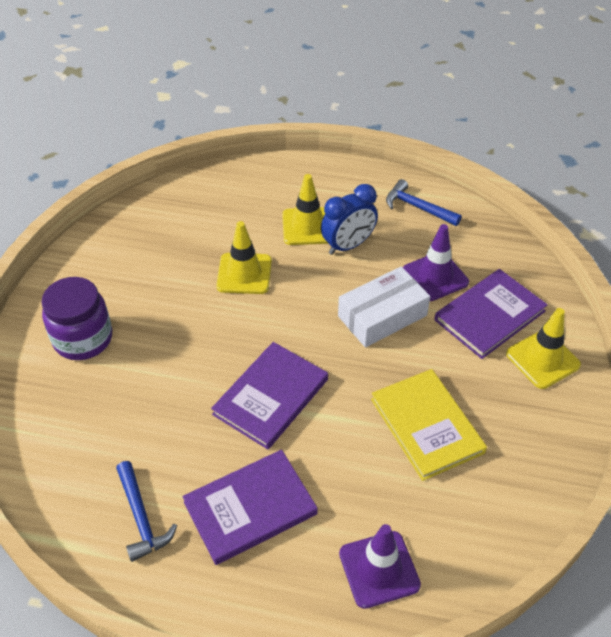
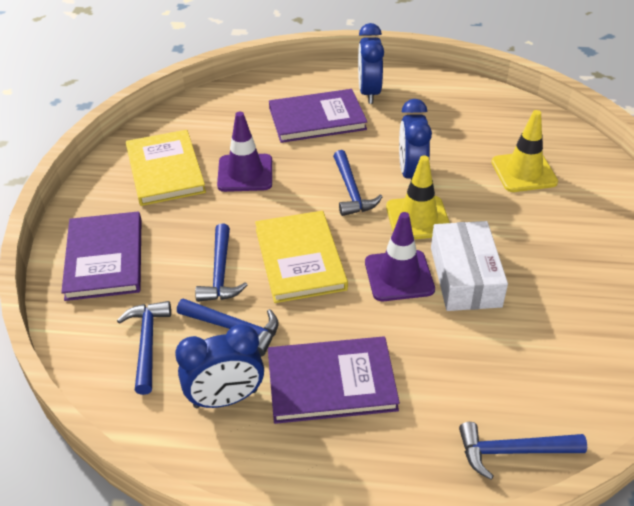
blue clock: 1 -> 3
blue hammer: 2 -> 5
purple jar: 1 -> 0
yellow book: 1 -> 2
yellow traffic cone: 3 -> 2

